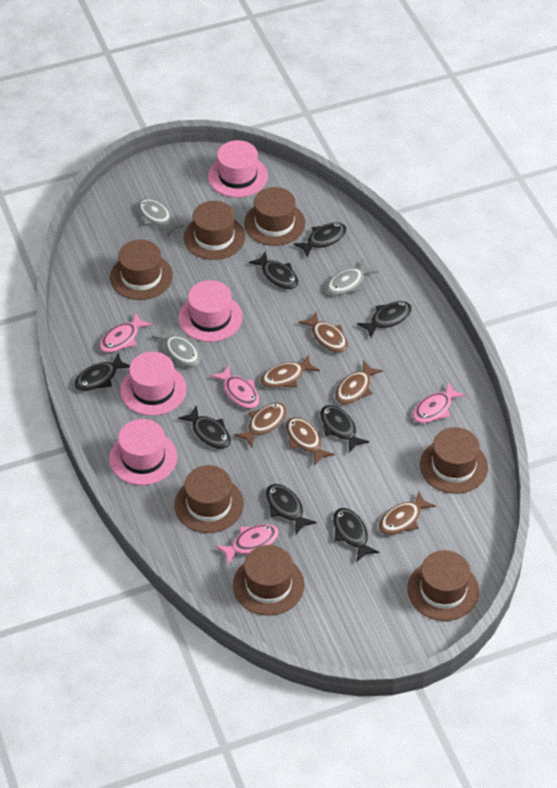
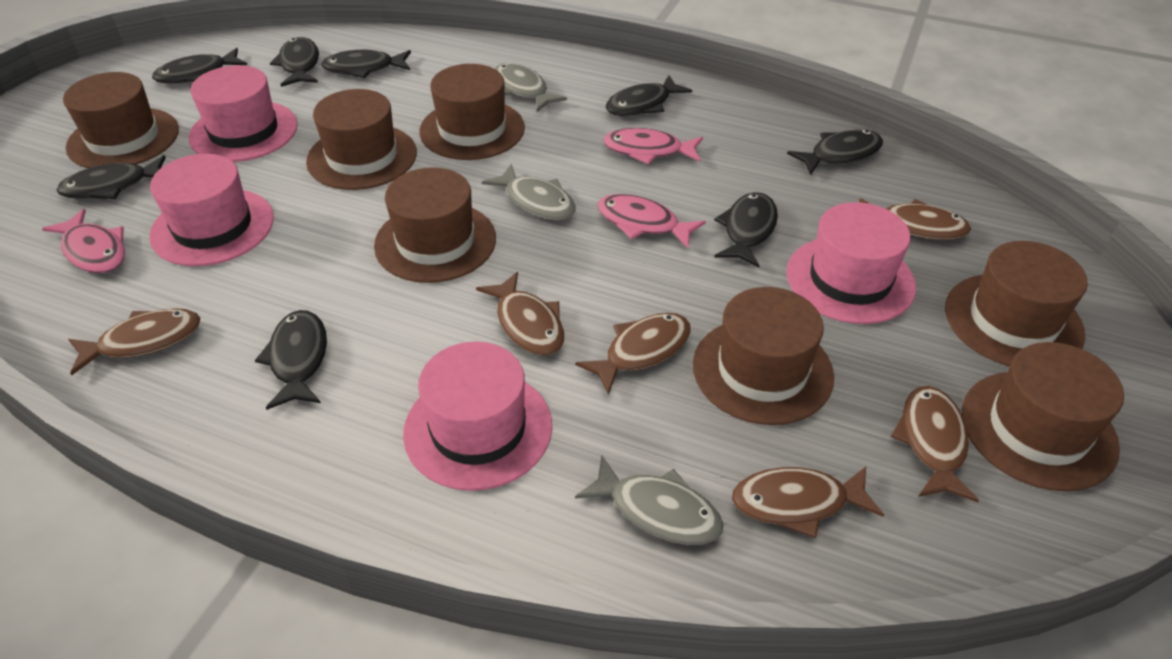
pink fish: 4 -> 3

